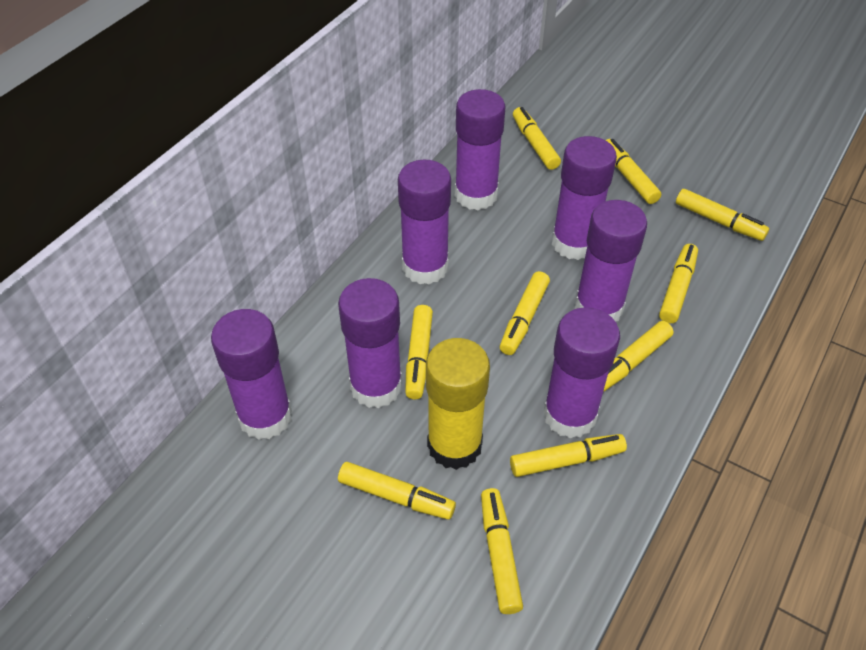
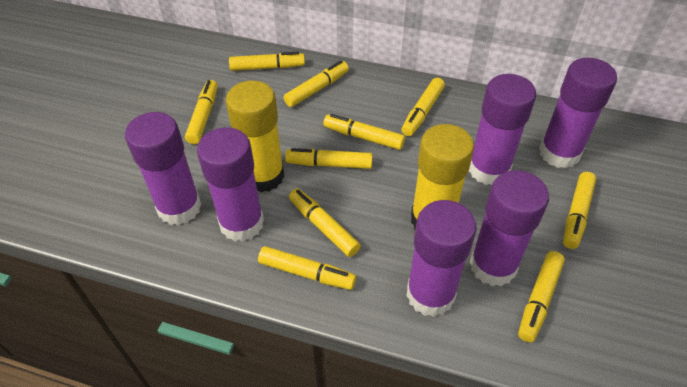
purple glue stick: 7 -> 6
yellow glue stick: 1 -> 2

